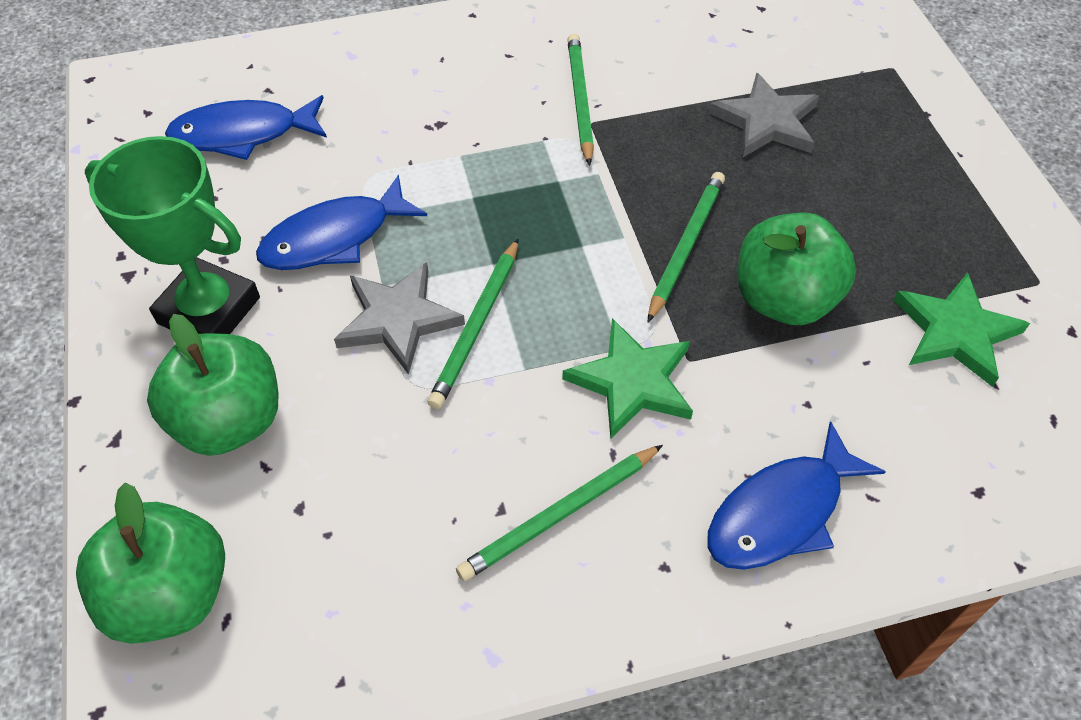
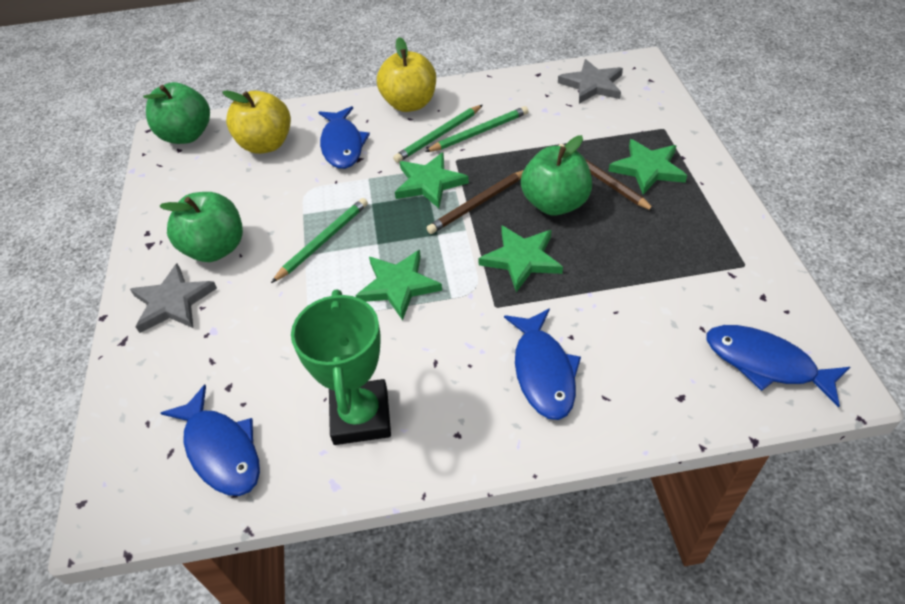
blue fish: 3 -> 4
brown pencil: 0 -> 2
green pencil: 4 -> 3
green star: 2 -> 4
yellow apple: 0 -> 2

